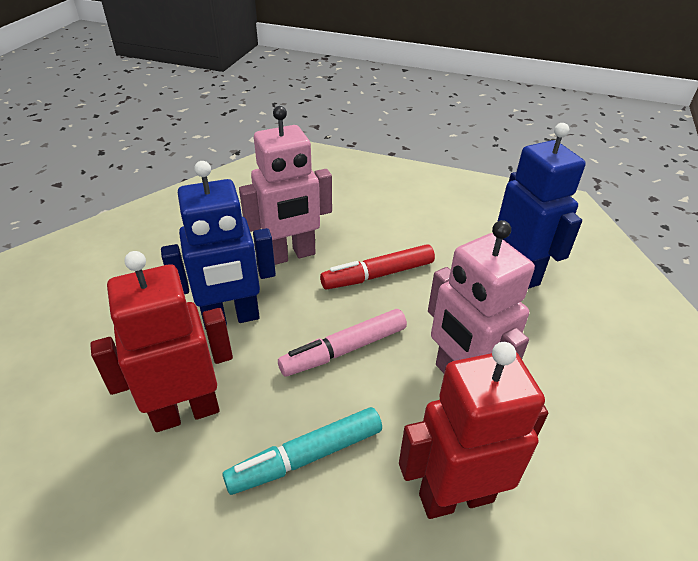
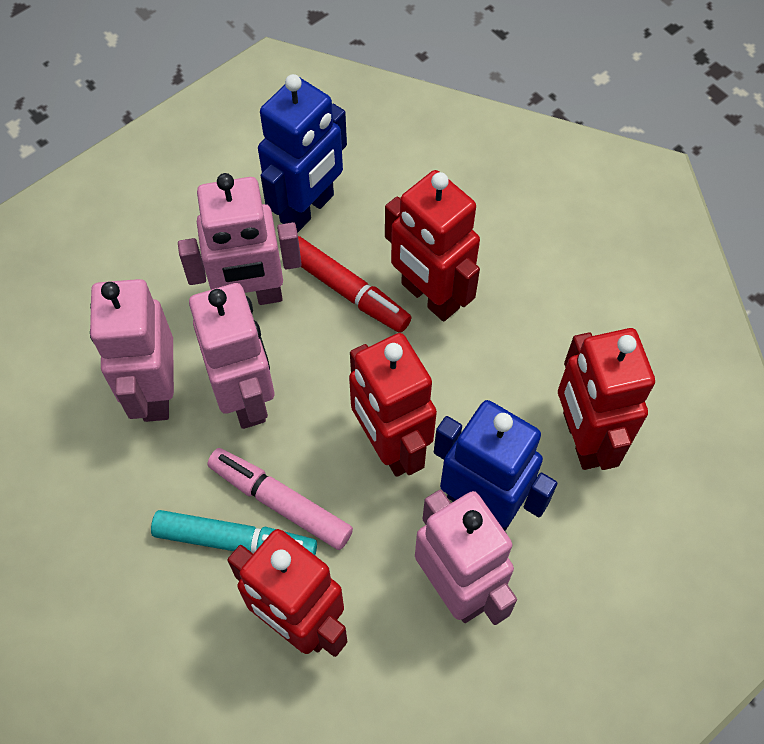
pink robot: 2 -> 4
red robot: 2 -> 4

